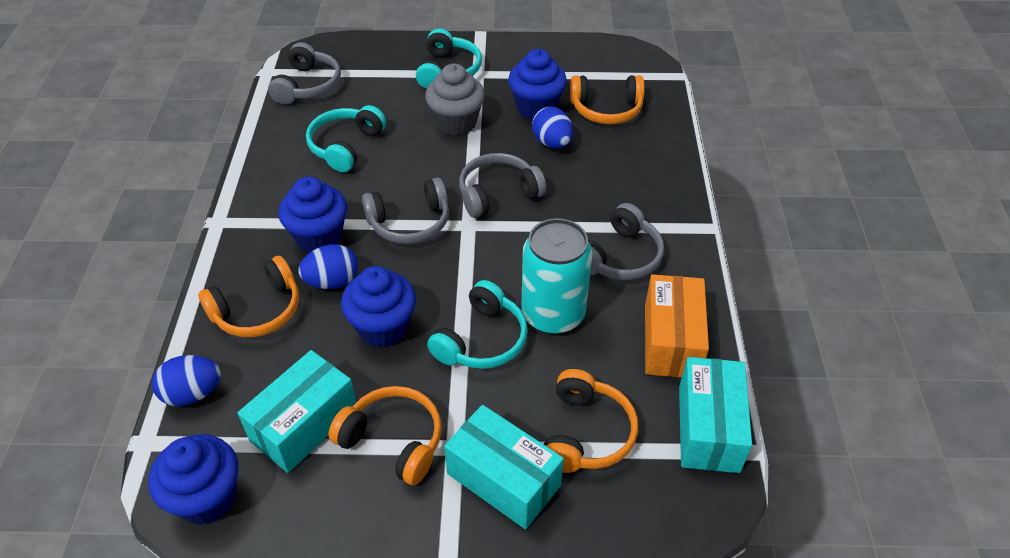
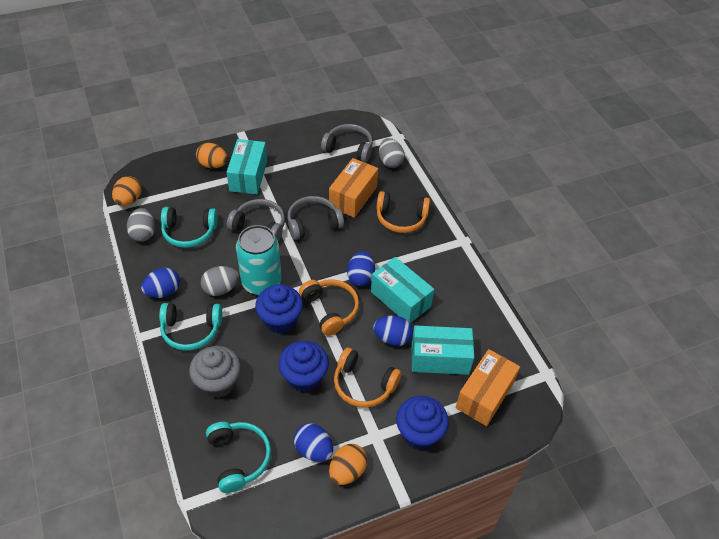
blue cupcake: 4 -> 3
blue egg: 3 -> 4
grey egg: 0 -> 3
grey headphones: 4 -> 3
orange box: 1 -> 2
orange egg: 0 -> 3
orange headphones: 4 -> 3

